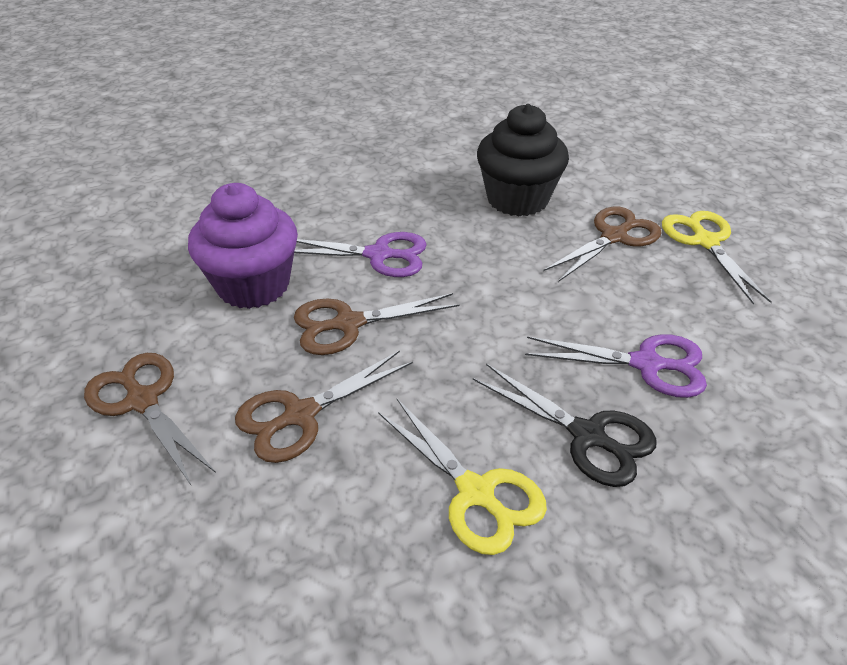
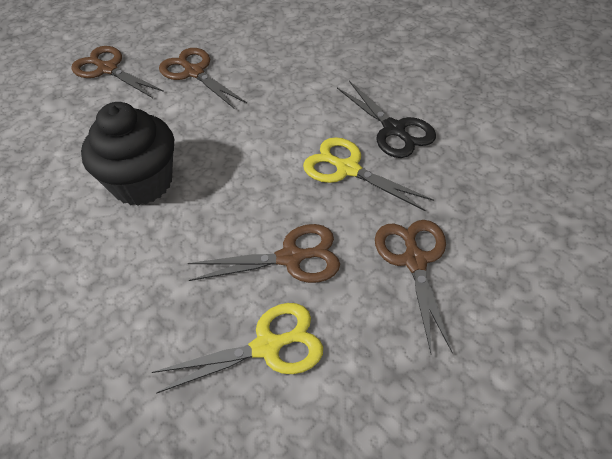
purple cupcake: 1 -> 0
purple scissors: 2 -> 0

